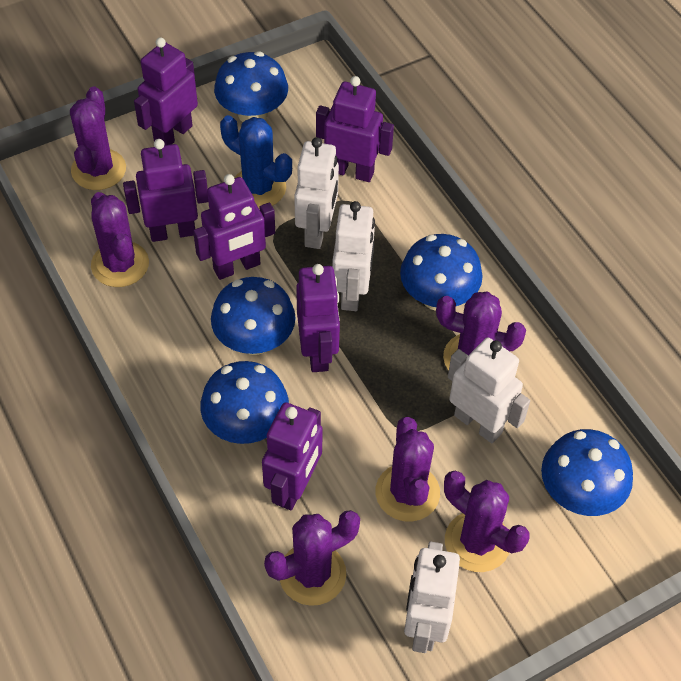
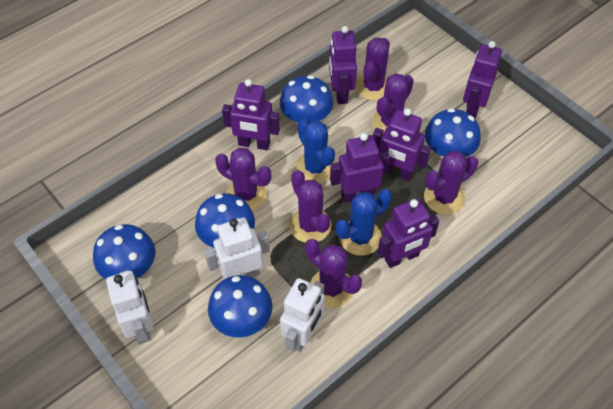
blue cactus: 1 -> 2
white robot: 4 -> 3

